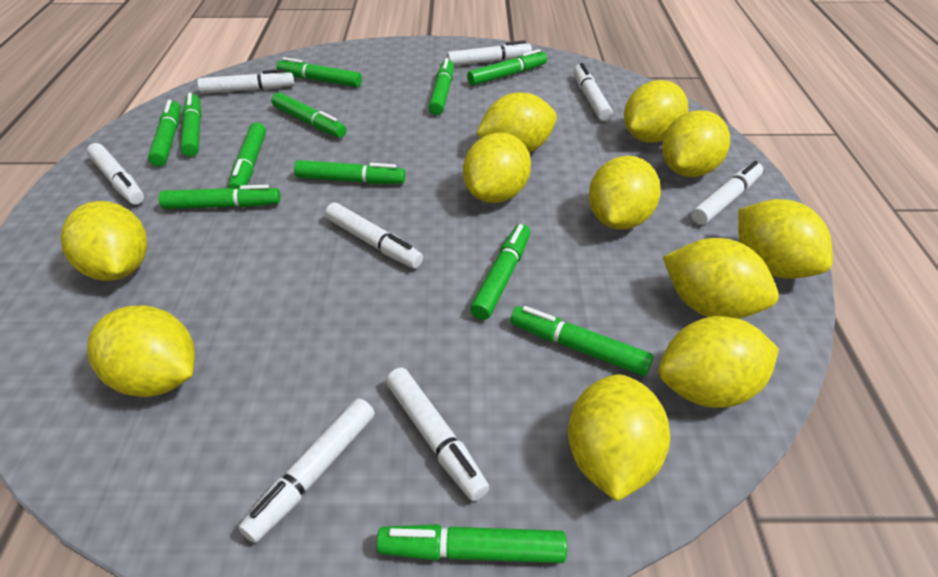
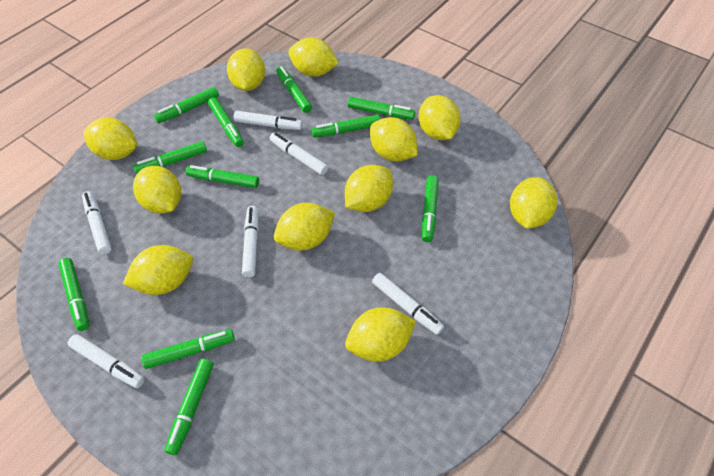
green marker: 12 -> 11
white marker: 8 -> 6

